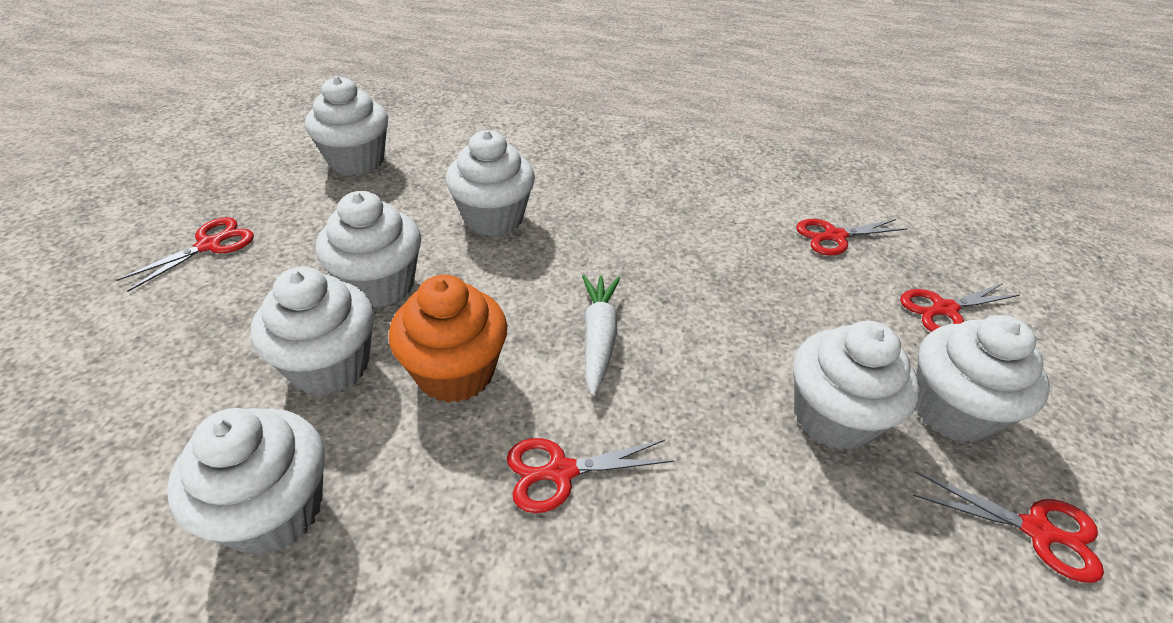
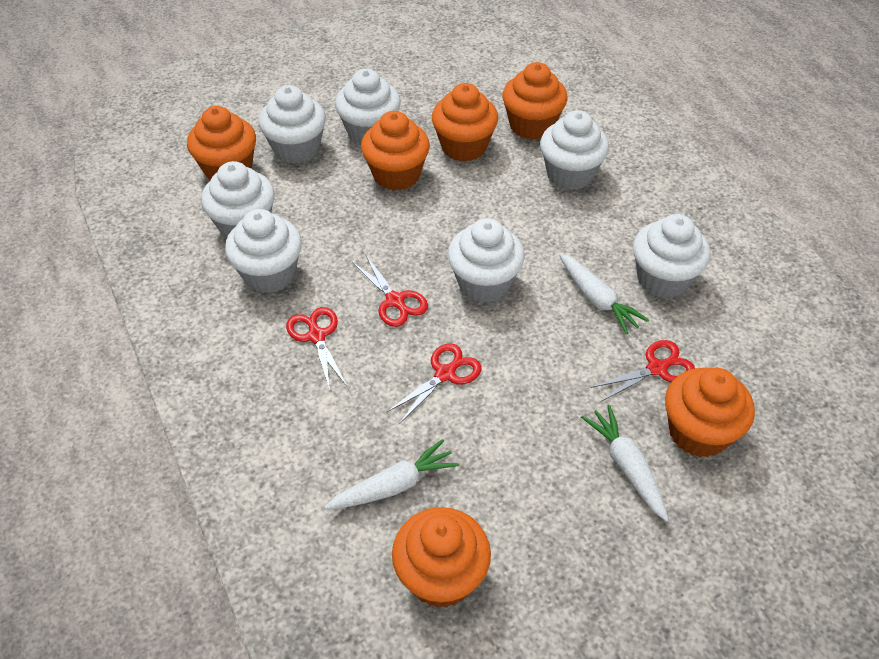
orange cupcake: 1 -> 6
red scissors: 5 -> 4
white carrot: 1 -> 3

